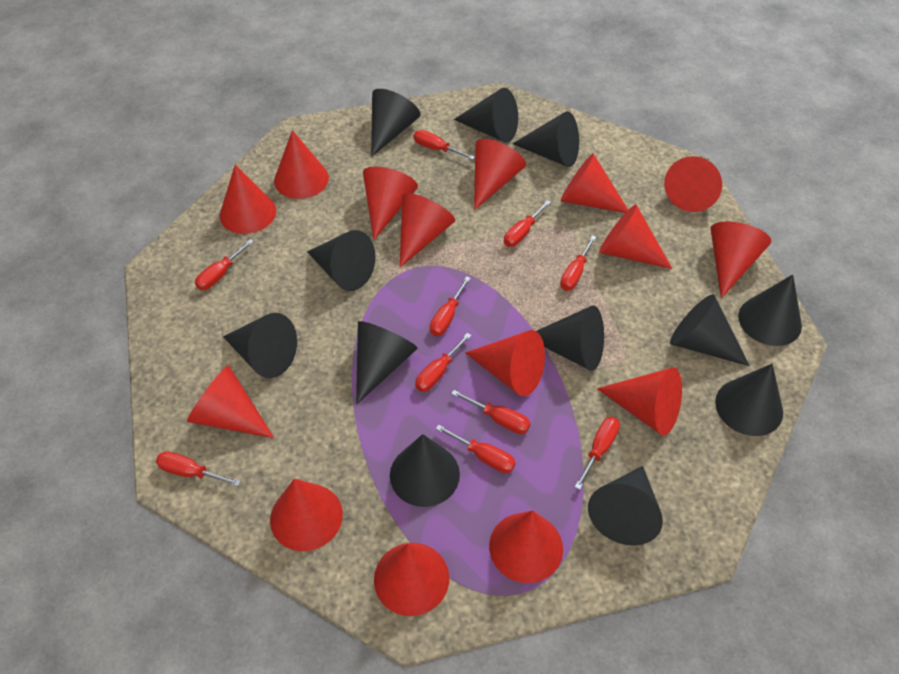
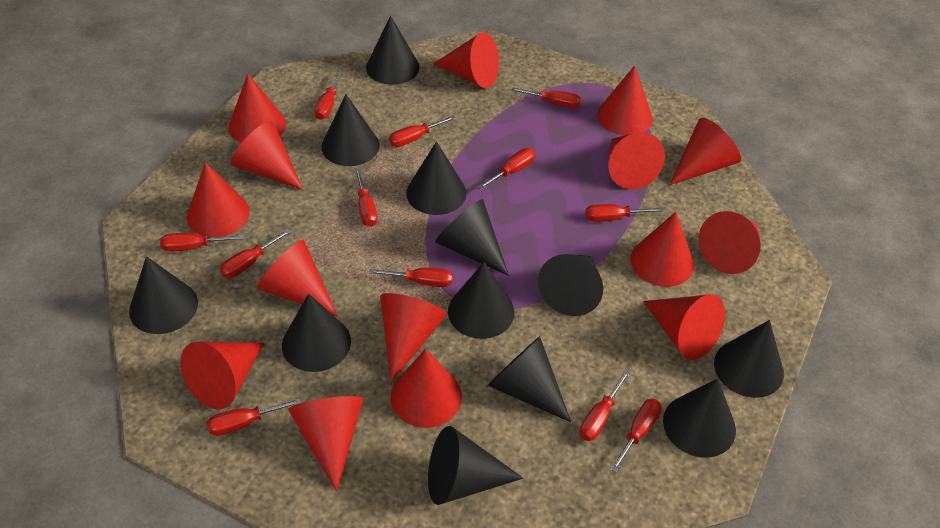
red screwdriver: 10 -> 12

